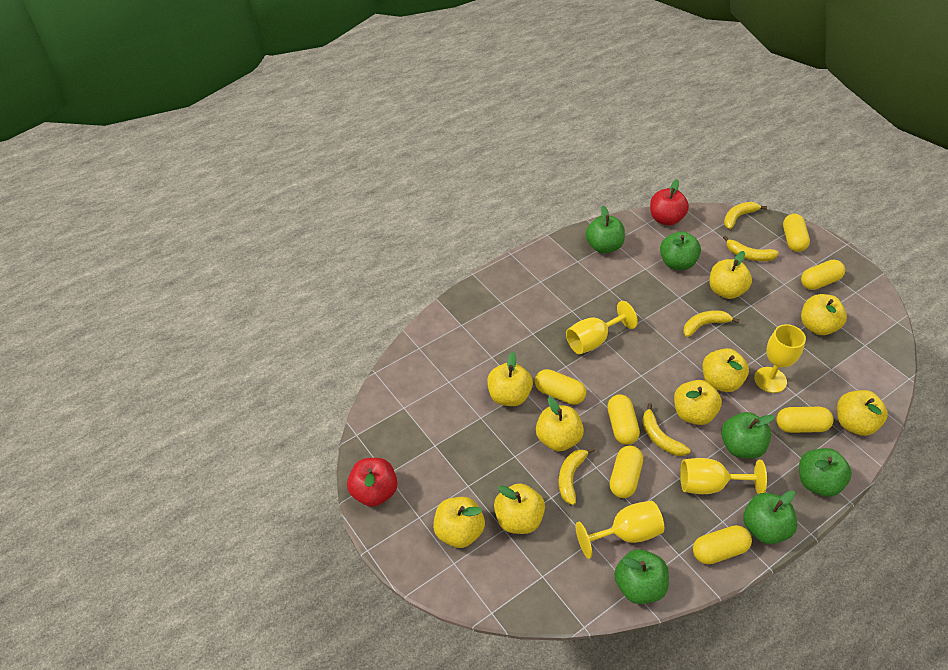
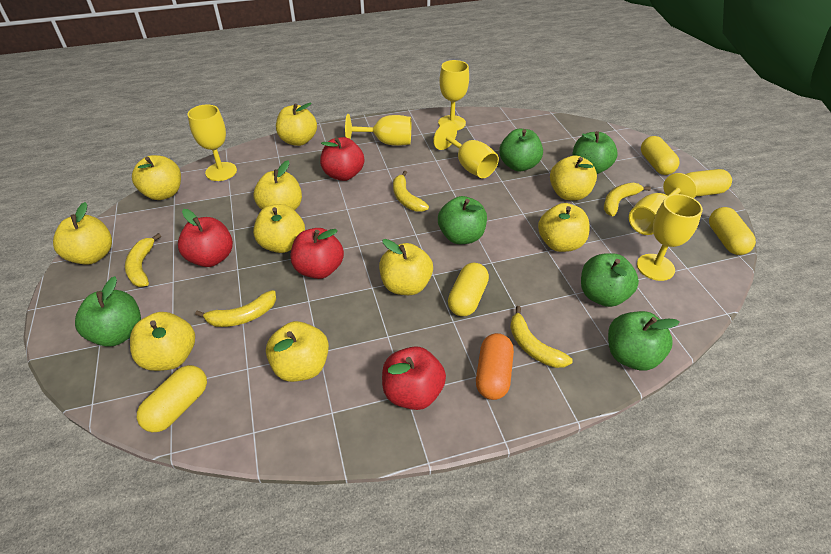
orange capsule: 0 -> 1
red apple: 2 -> 4
yellow apple: 9 -> 10
yellow capsule: 7 -> 5
yellow goblet: 4 -> 6

